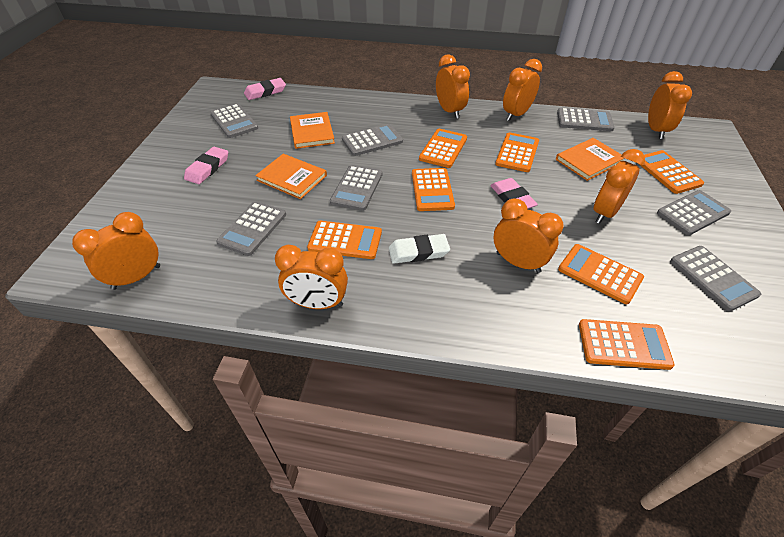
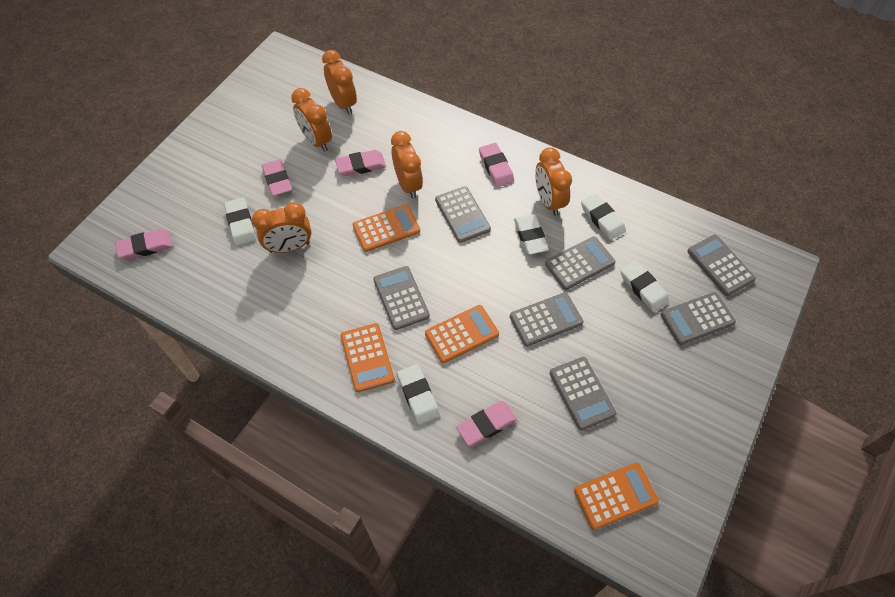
orange book: 3 -> 0
orange calculator: 7 -> 4
orange clock: 7 -> 5
pink eraser: 3 -> 5
white eraser: 1 -> 5

